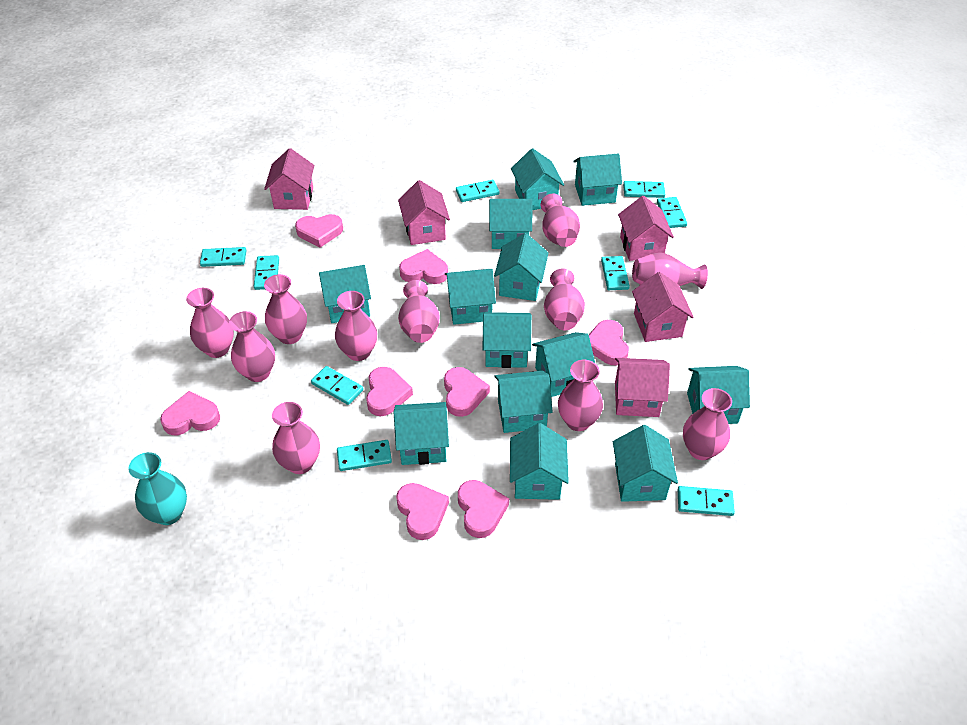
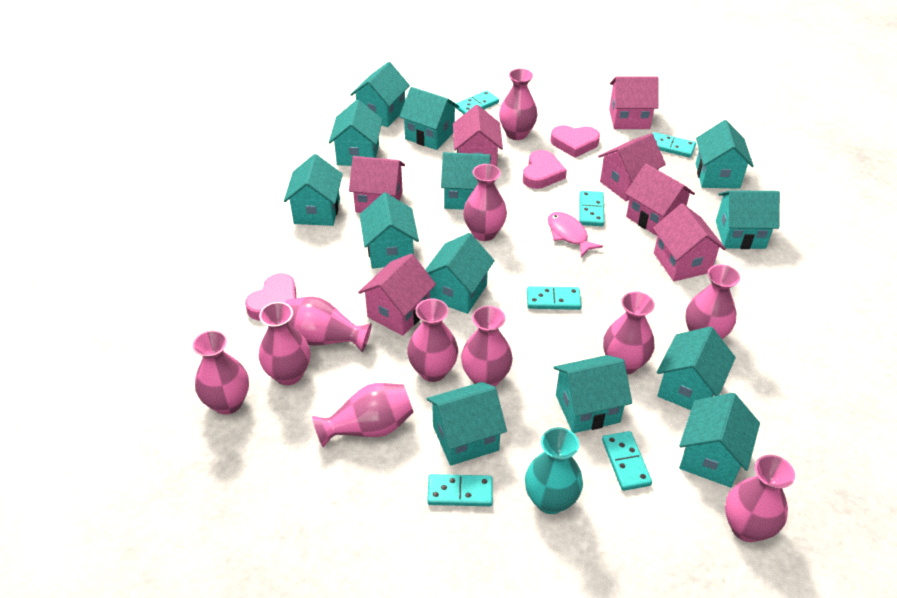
pink fish: 0 -> 1
pink heart: 8 -> 3
pink house: 5 -> 7
turquoise domino: 9 -> 6

